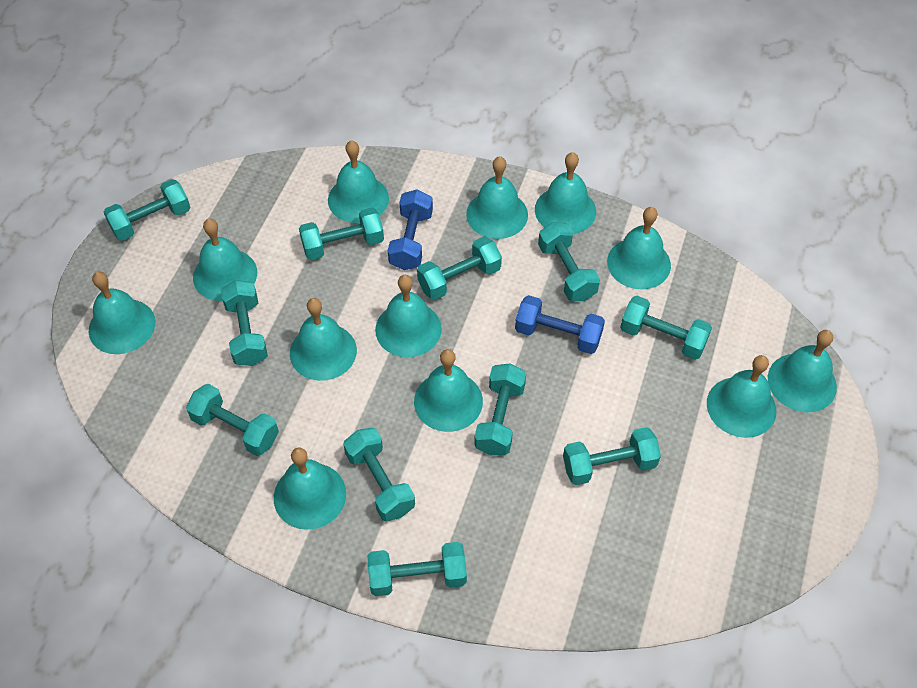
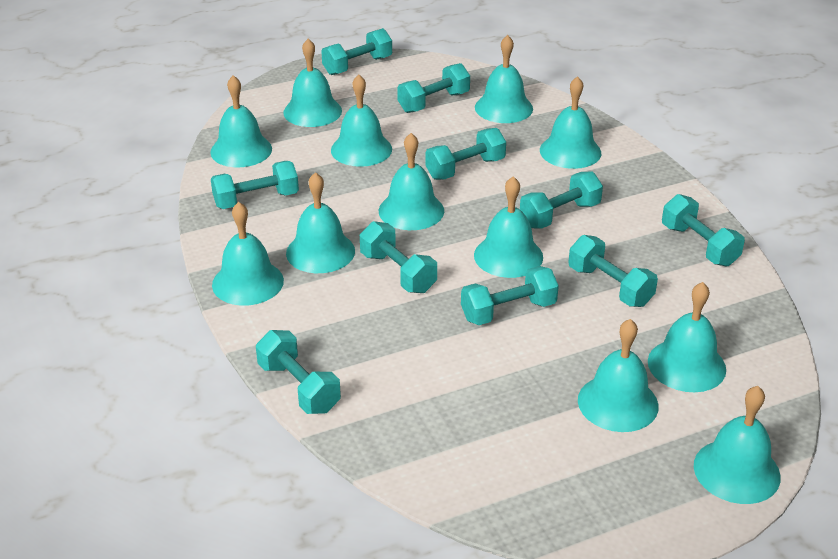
blue dumbbell: 2 -> 0
turquoise dumbbell: 11 -> 10

